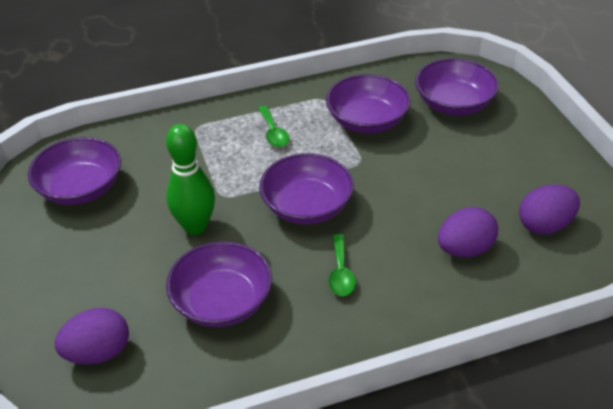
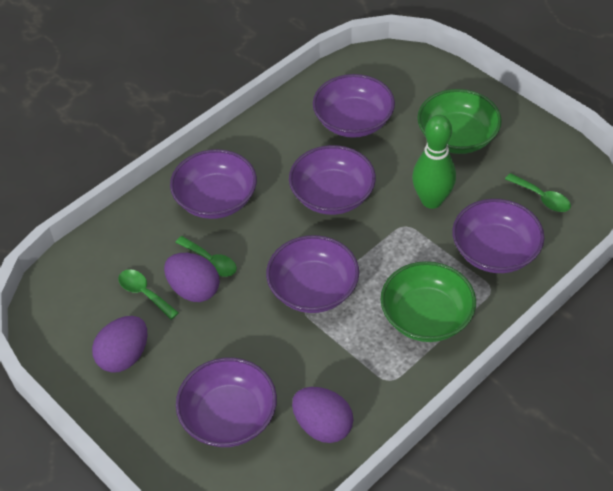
green bowl: 0 -> 2
green spoon: 2 -> 3
purple bowl: 5 -> 6

